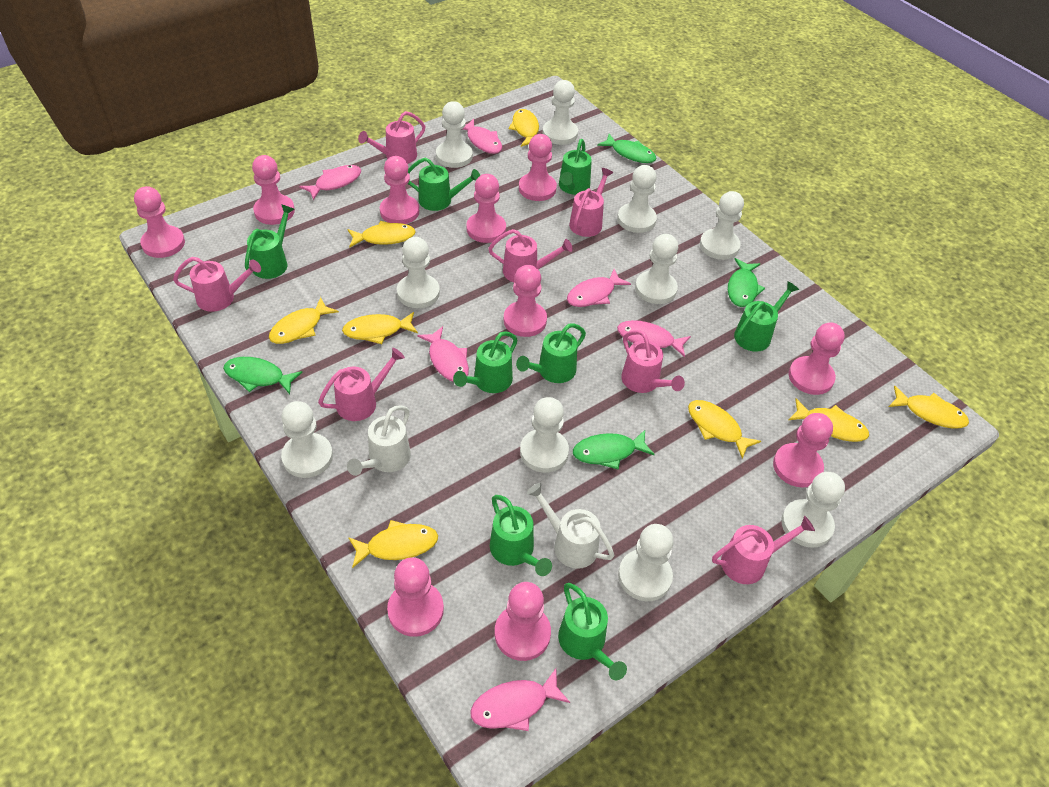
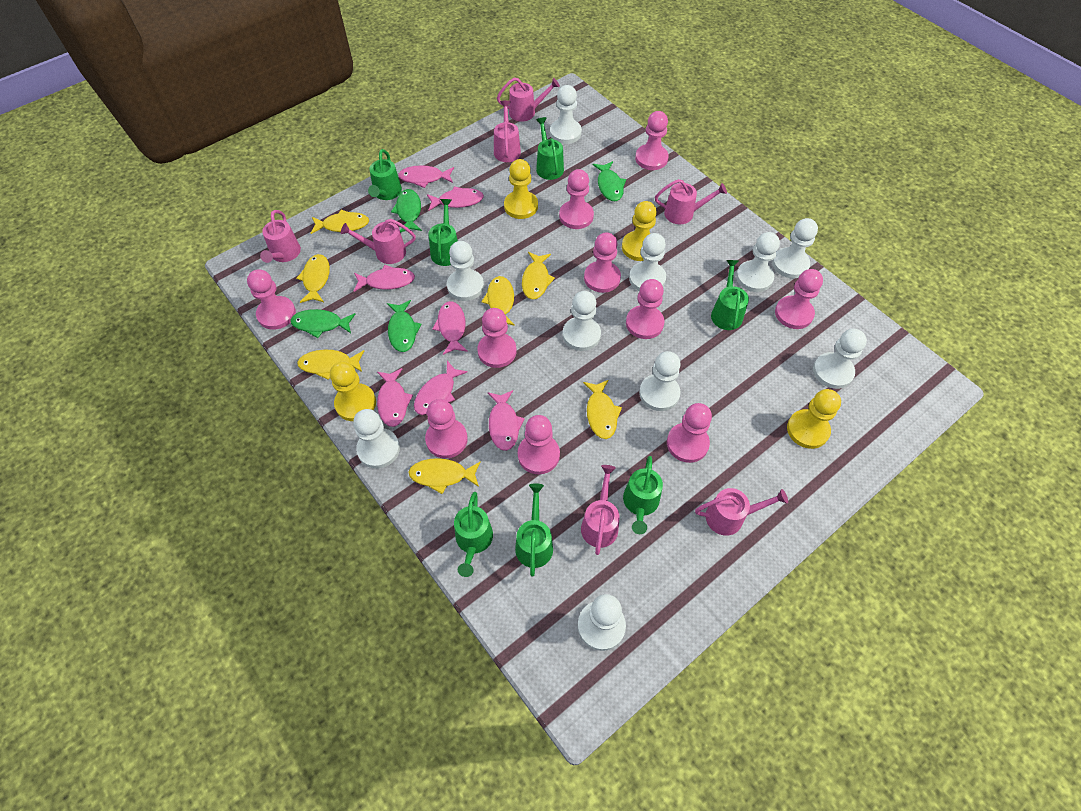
green watering can: 8 -> 7
pink fish: 6 -> 7
white watering can: 2 -> 0
yellow fish: 8 -> 7
yellow pawn: 0 -> 4

